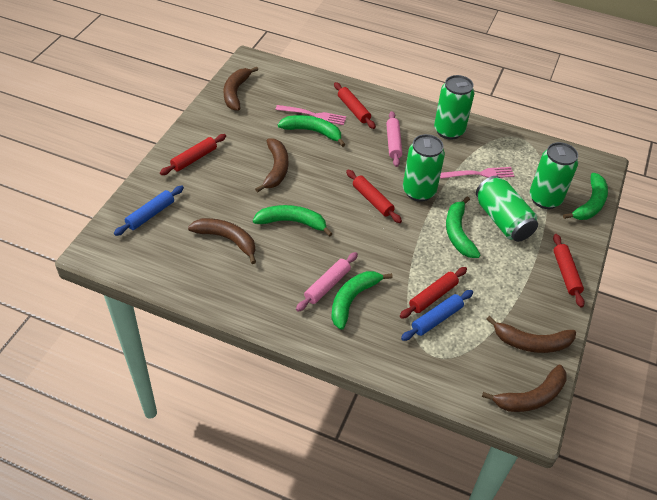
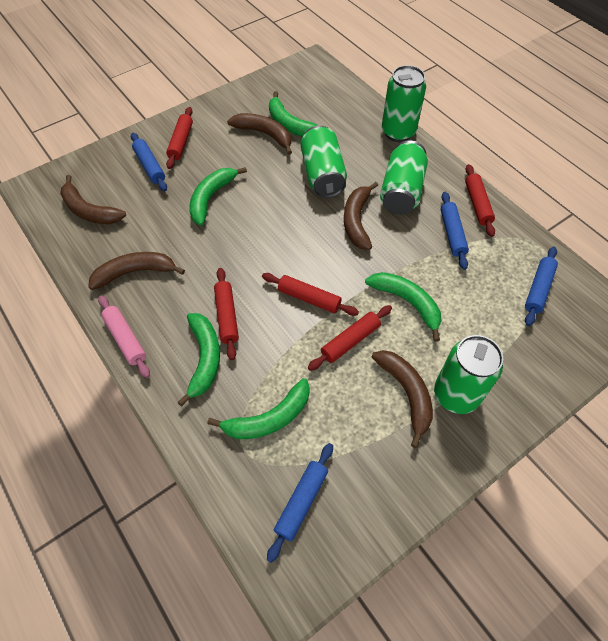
blue rolling pin: 2 -> 4
pink fork: 2 -> 0
pink rolling pin: 2 -> 1

